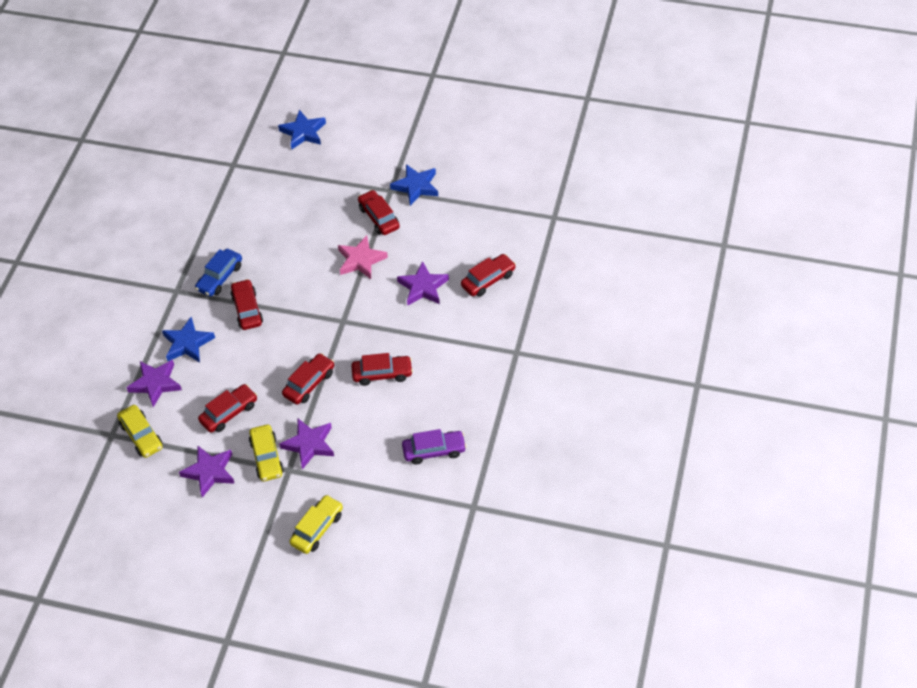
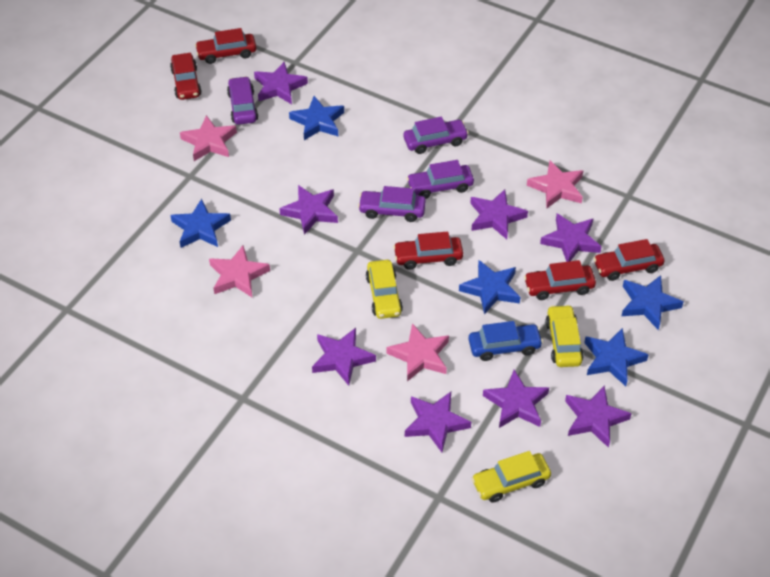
blue star: 3 -> 5
pink star: 1 -> 4
purple car: 1 -> 4
purple star: 4 -> 8
red car: 6 -> 5

